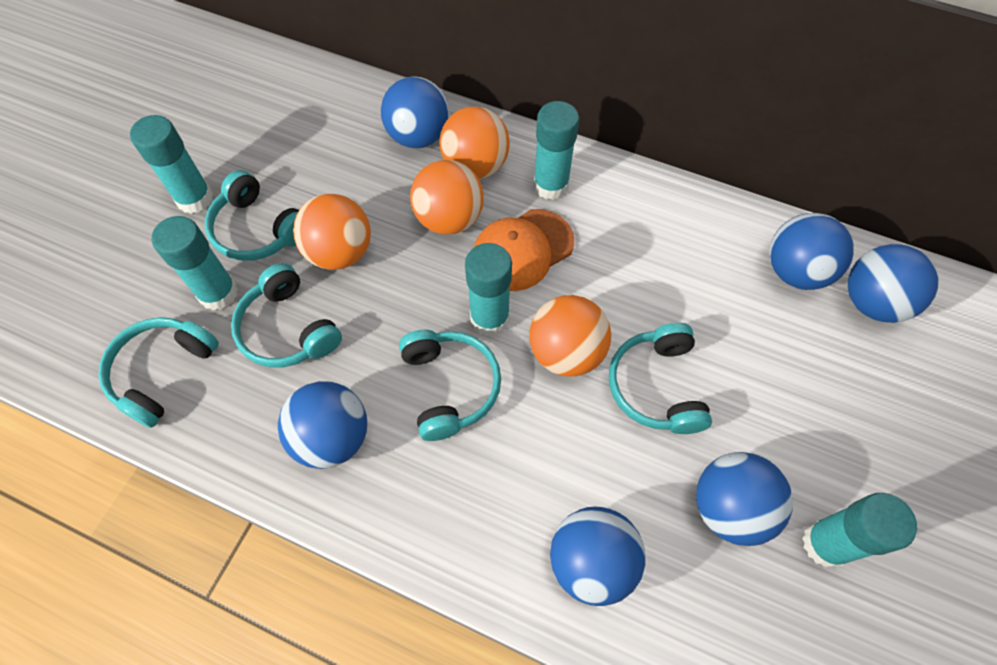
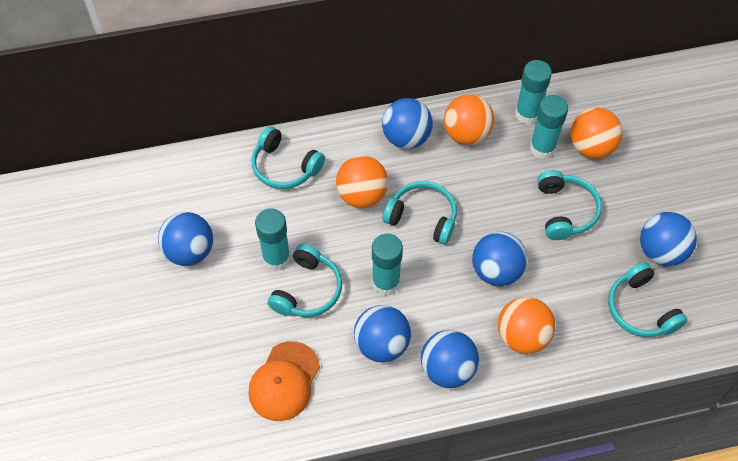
turquoise glue stick: 5 -> 4

